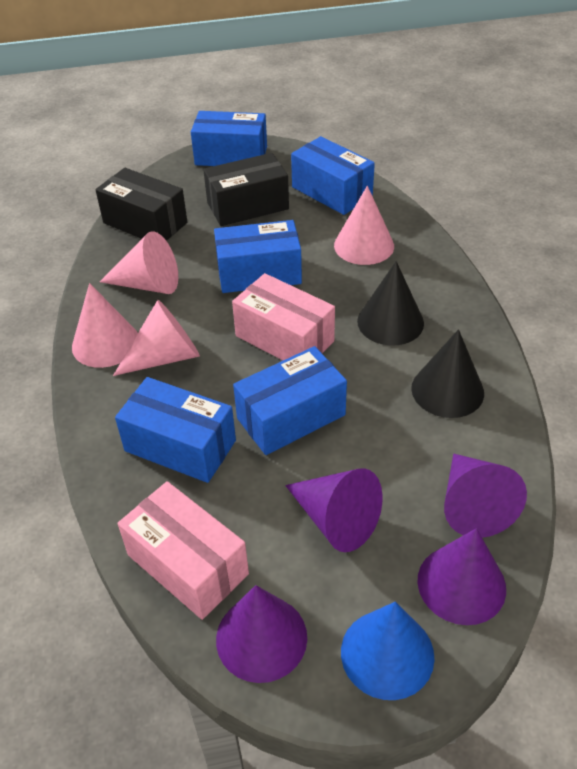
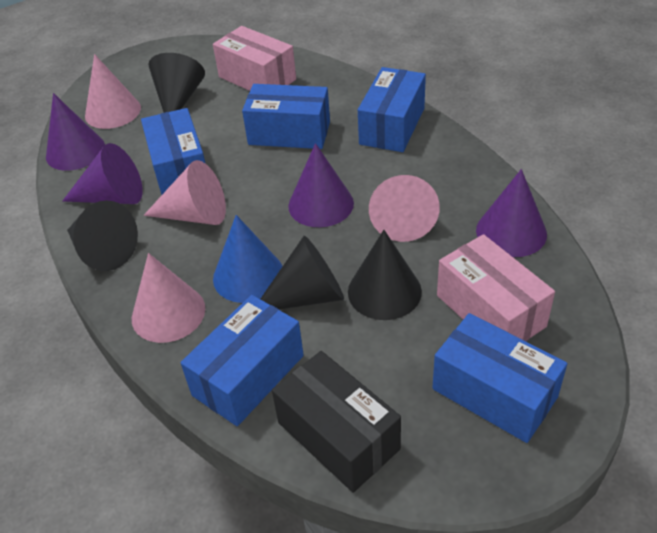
black box: 2 -> 1
black cone: 2 -> 4

